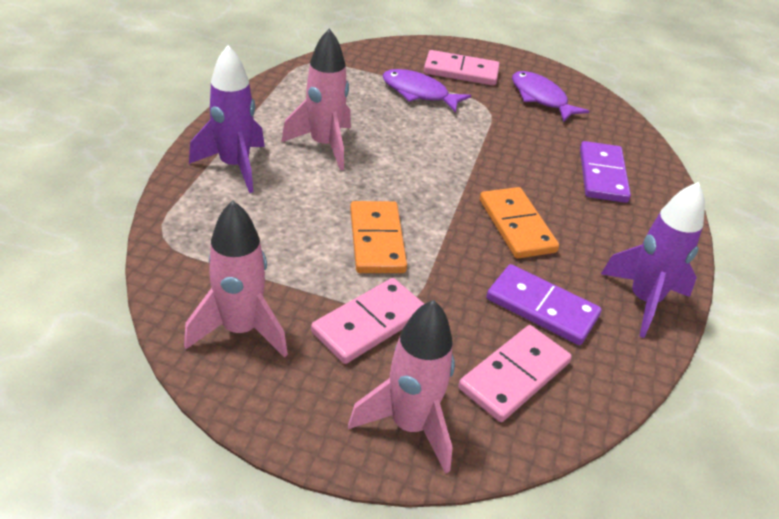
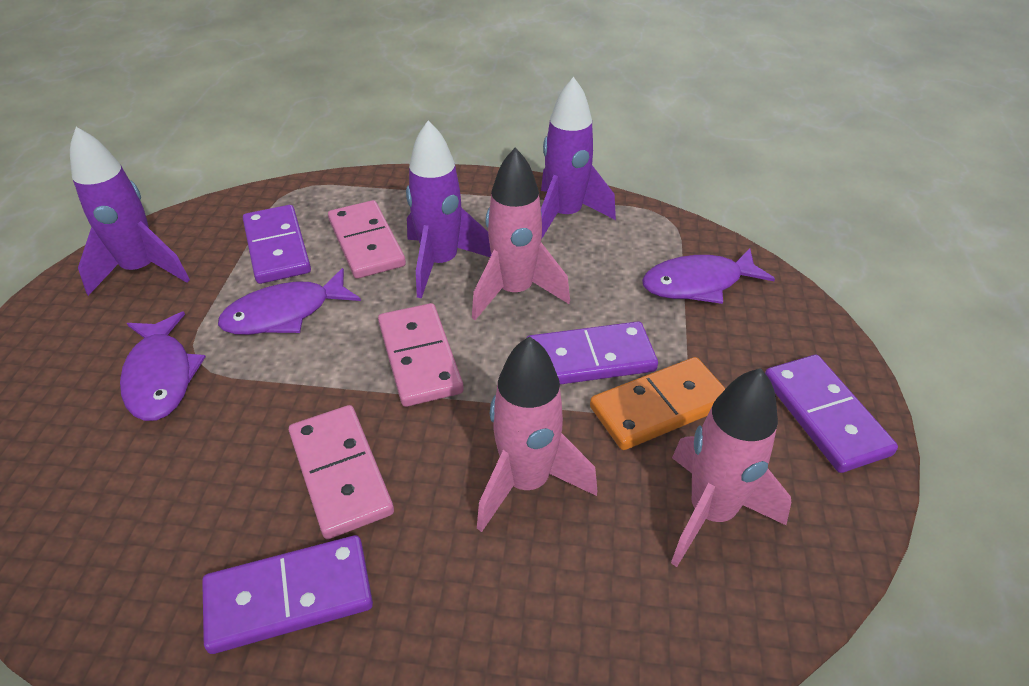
orange domino: 2 -> 1
purple domino: 2 -> 4
purple fish: 2 -> 3
purple rocket: 2 -> 3

